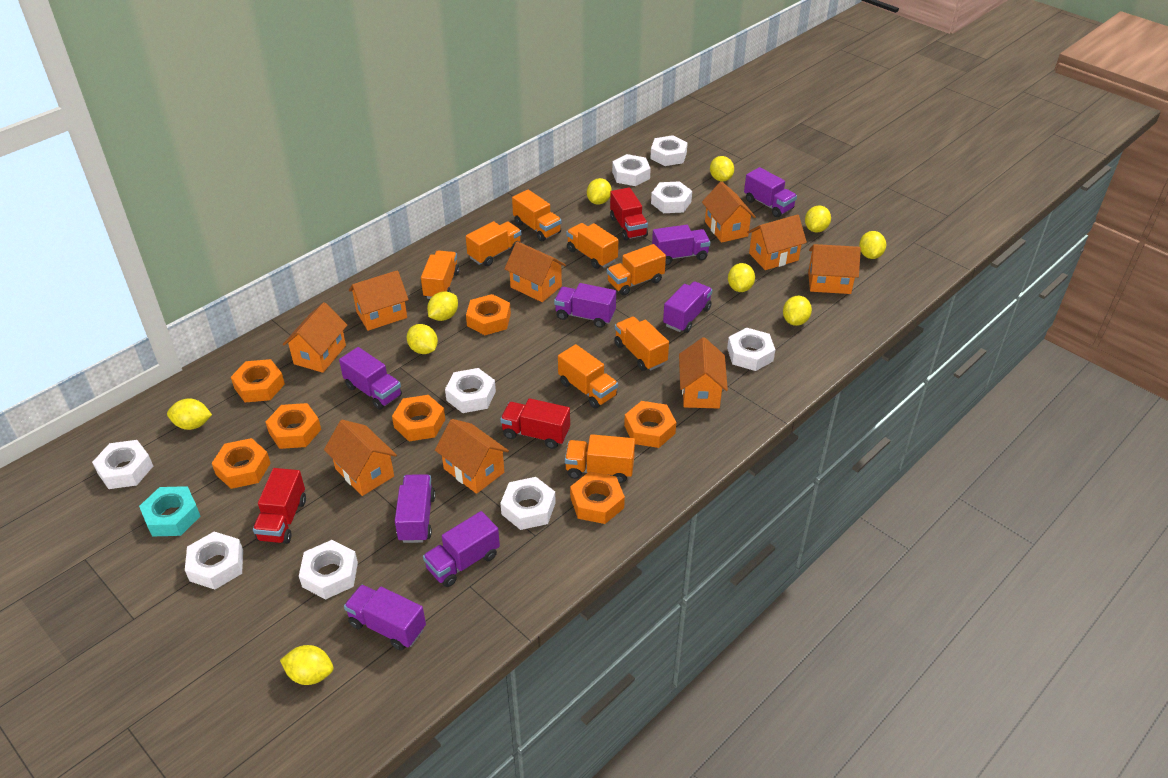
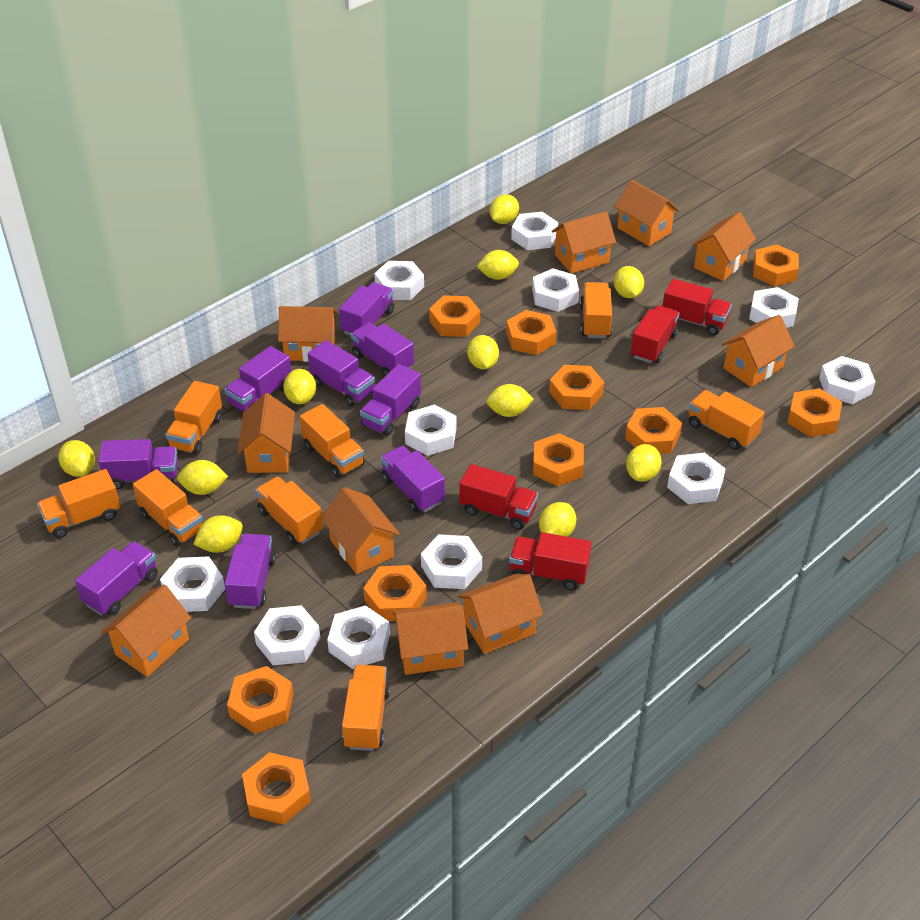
orange house: 9 -> 10
orange nut: 7 -> 10
purple truck: 8 -> 9
red truck: 3 -> 4
turquoise nut: 1 -> 0
white nut: 9 -> 11
yellow lemon: 10 -> 11

